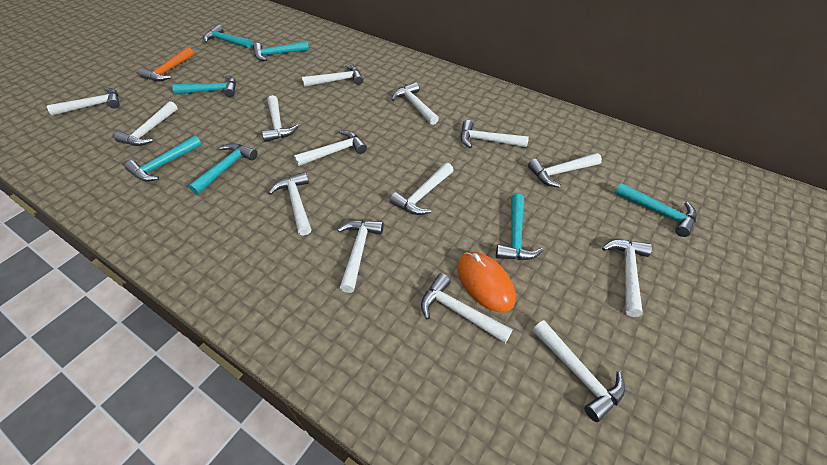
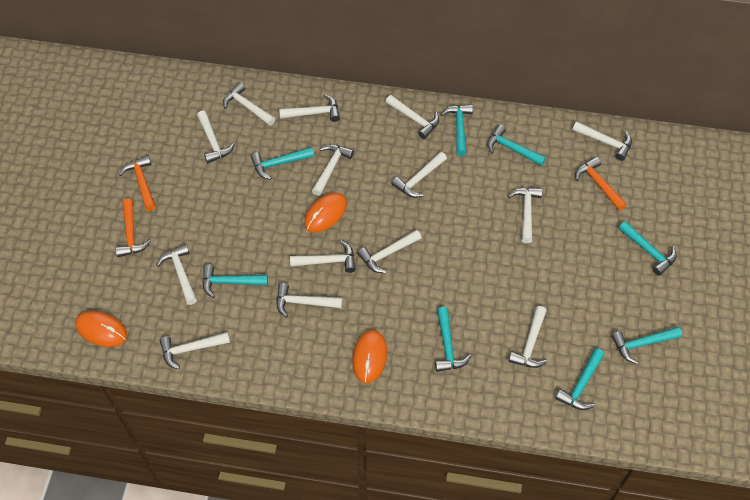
orange hammer: 1 -> 3
orange mouse: 1 -> 3
turquoise hammer: 7 -> 8

